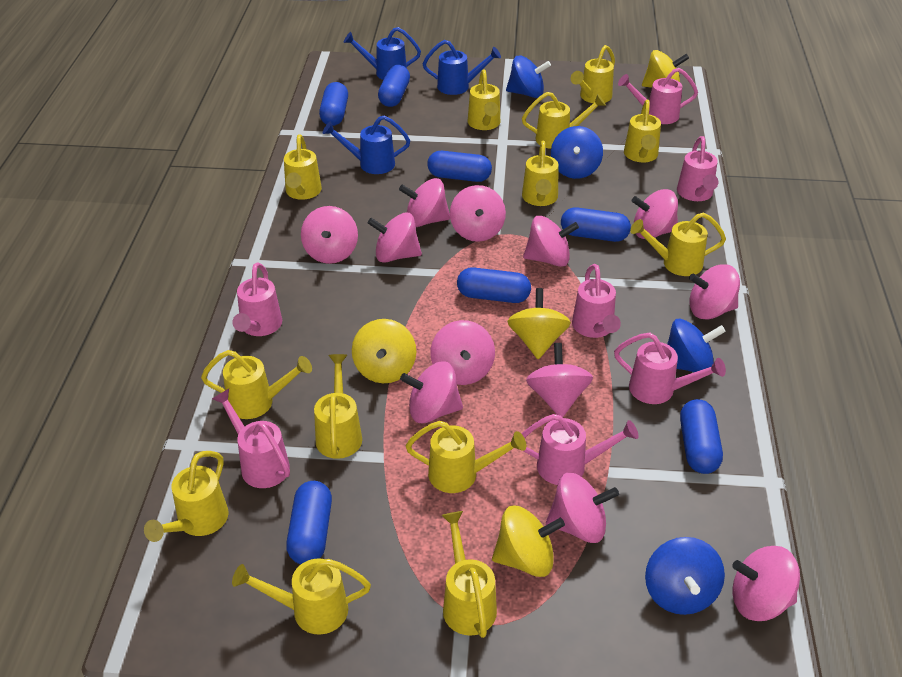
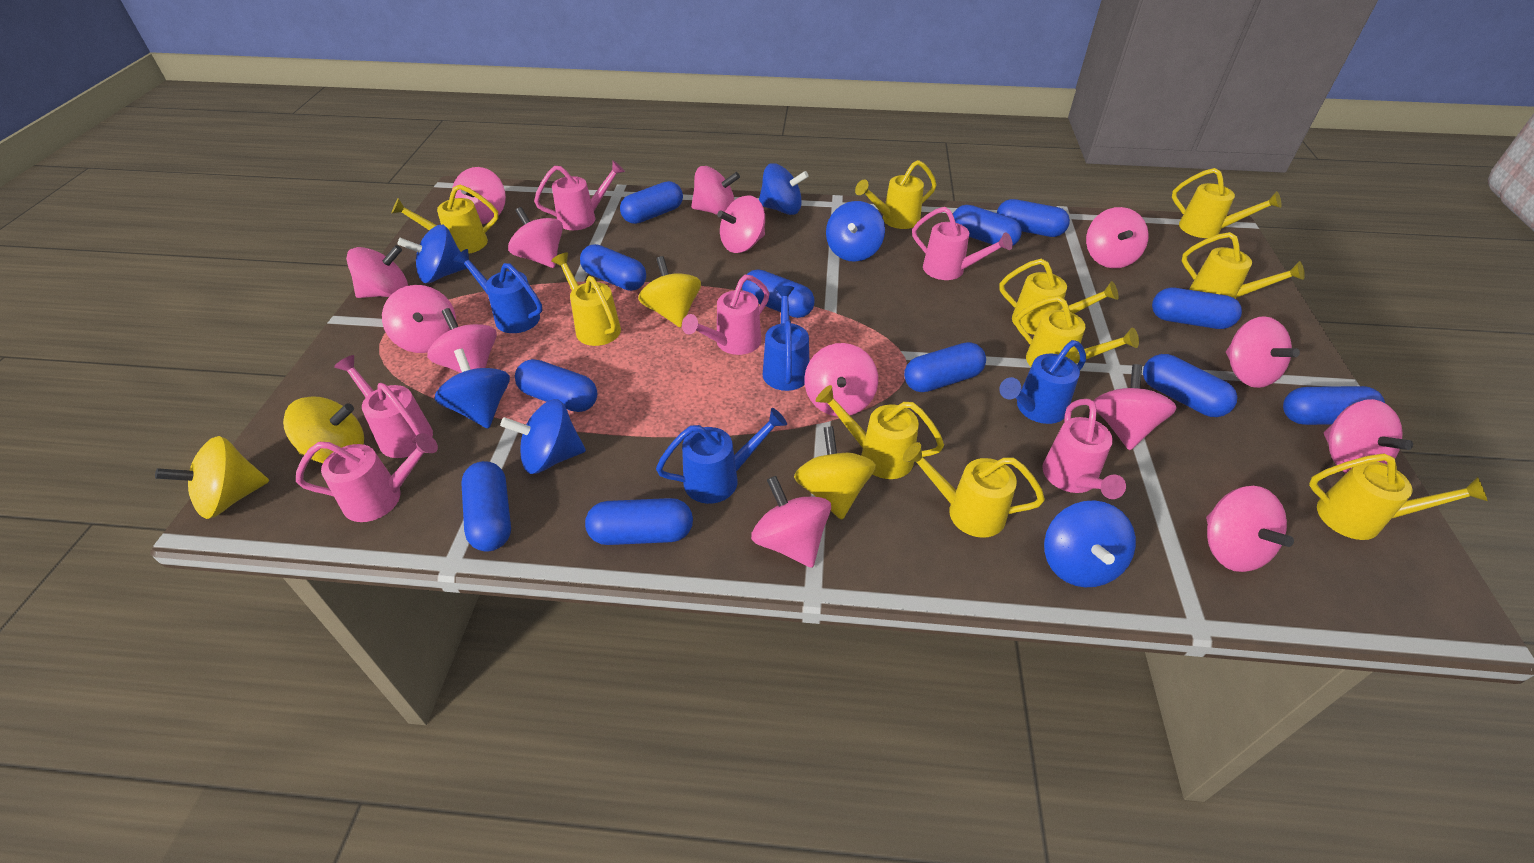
blue capsule: 7 -> 12
blue spinning top: 4 -> 6
blue watering can: 3 -> 4
pink spinning top: 12 -> 14
pink watering can: 7 -> 6
yellow watering can: 13 -> 10

